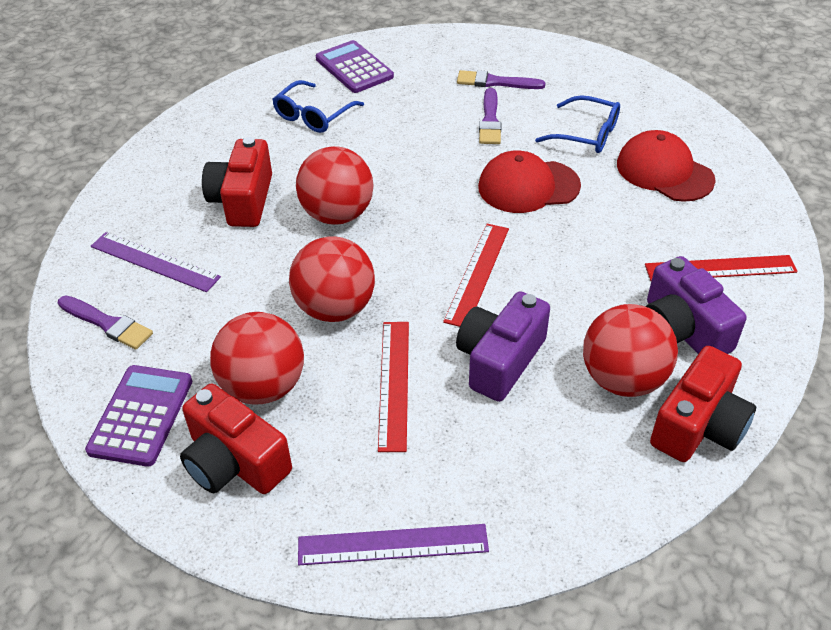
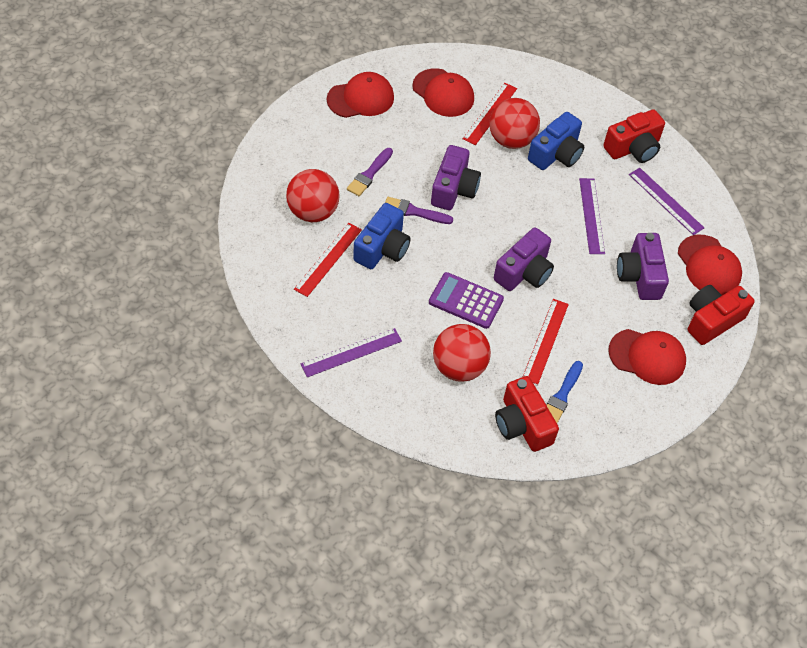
blue brush: 0 -> 1
blue camera: 0 -> 2
blue glasses: 2 -> 0
purple brush: 3 -> 2
purple calculator: 2 -> 1
purple camera: 2 -> 3
purple ruler: 2 -> 3
red ball: 4 -> 3
red cap: 2 -> 4

